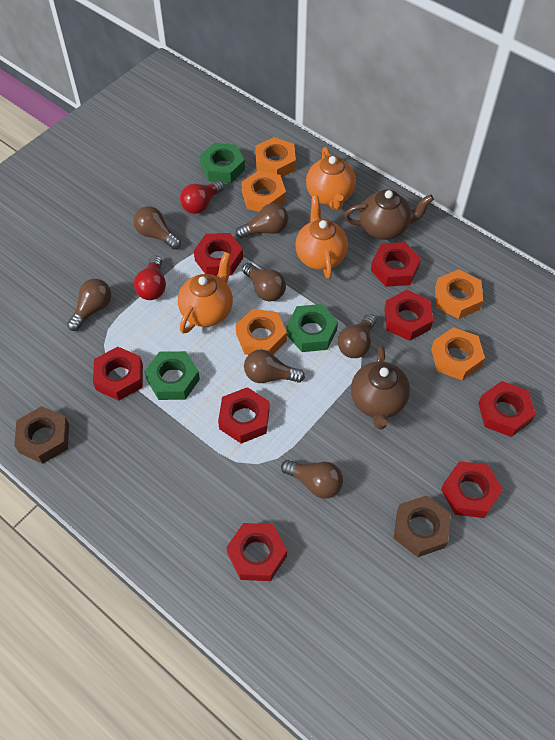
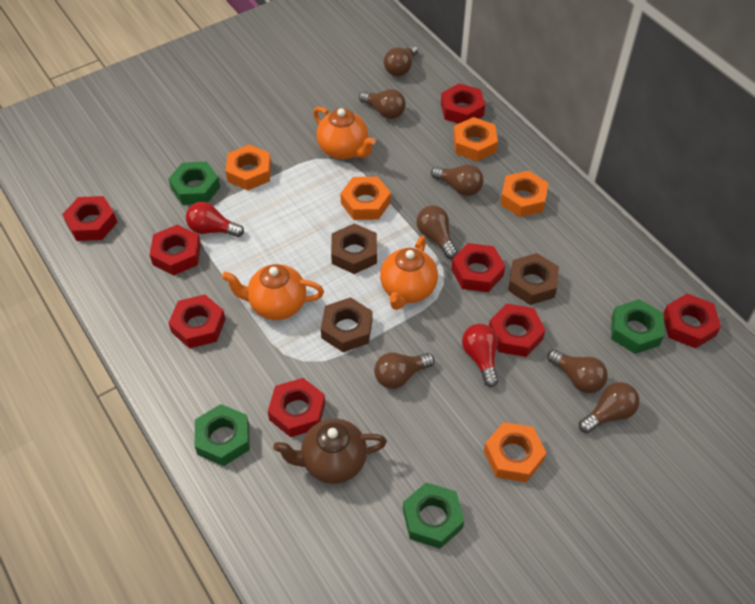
brown nut: 2 -> 3
brown teapot: 2 -> 1
green nut: 3 -> 4

